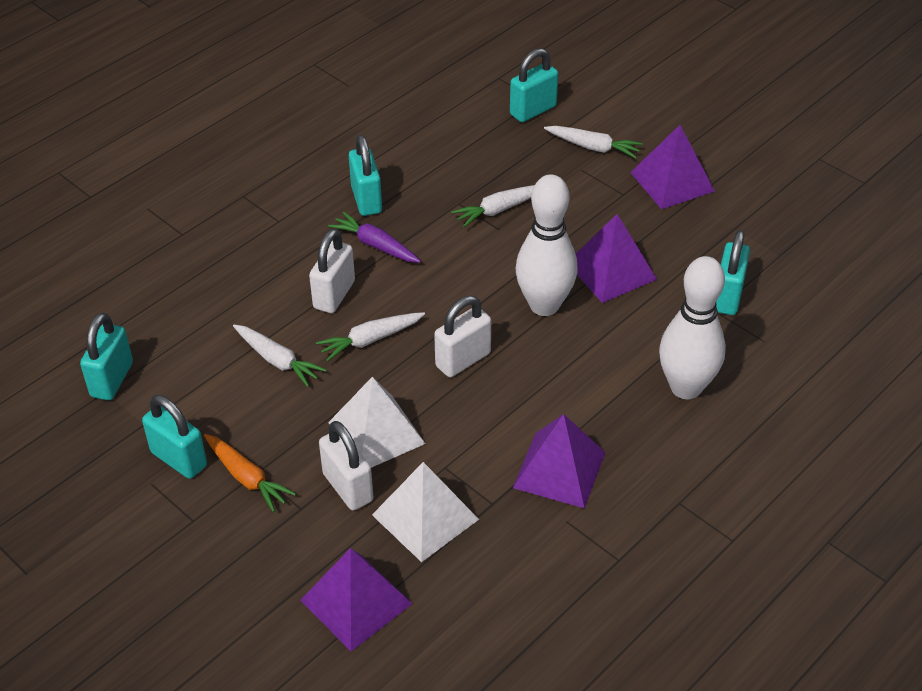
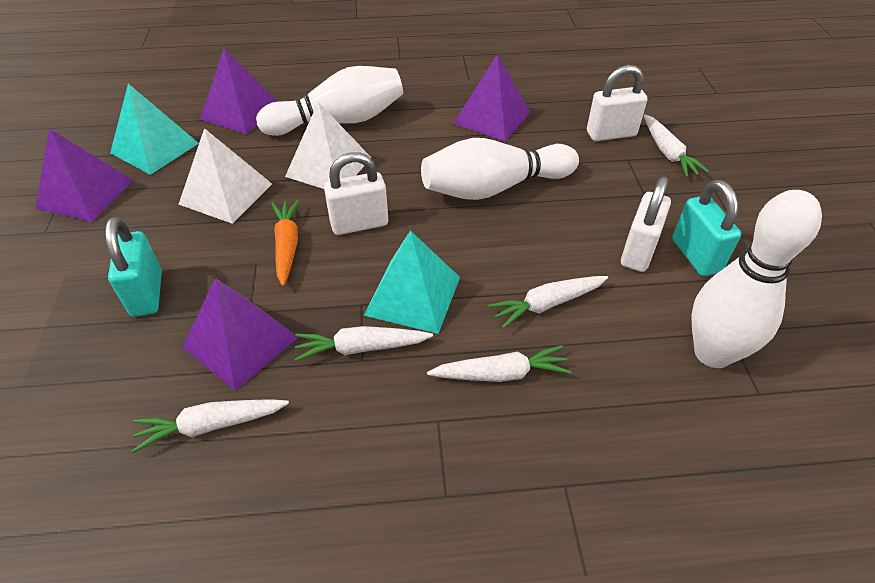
purple carrot: 1 -> 0
turquoise padlock: 5 -> 2
turquoise pyramid: 0 -> 2
white bowling pin: 2 -> 3
white carrot: 4 -> 5

